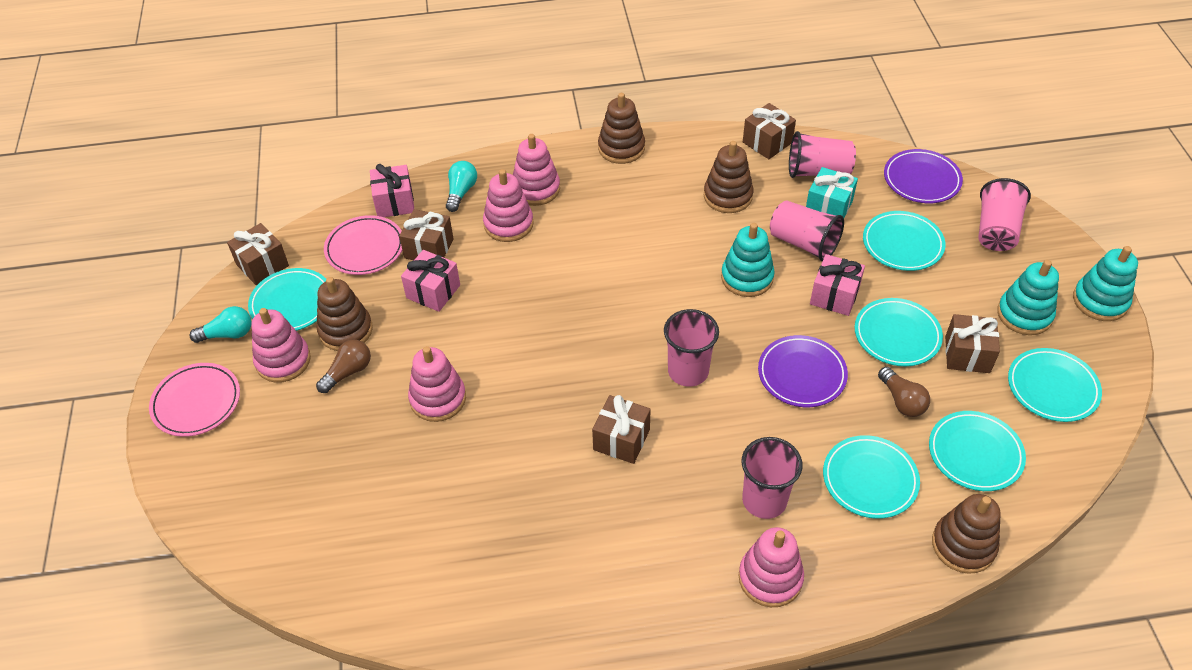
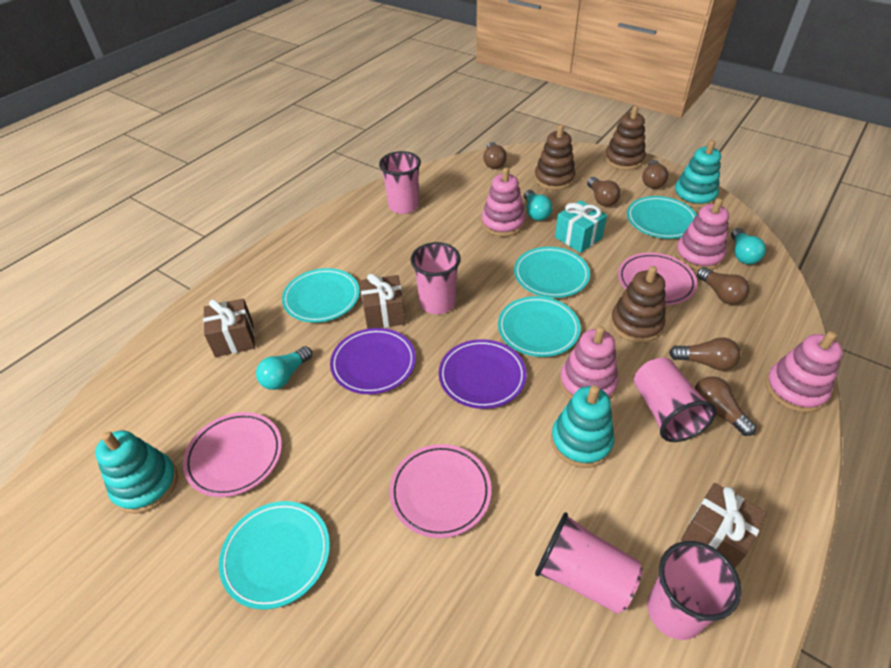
brown gift: 5 -> 3
brown light bulb: 2 -> 6
brown stacking toy: 4 -> 3
pink gift: 3 -> 0
pink plate: 2 -> 3
pink stacking toy: 5 -> 4
turquoise light bulb: 2 -> 3
turquoise plate: 6 -> 5

